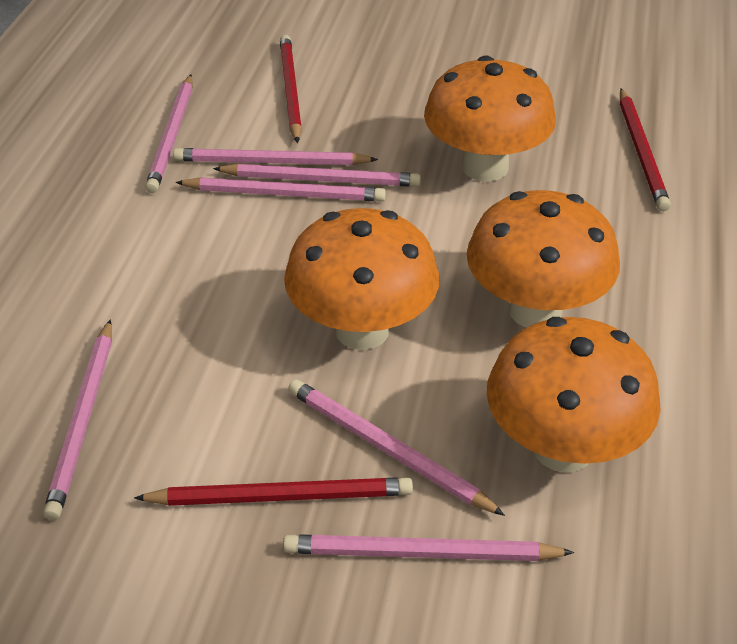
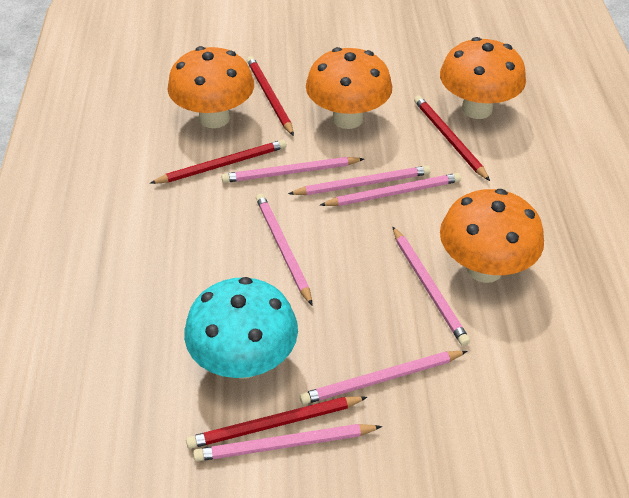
red pencil: 3 -> 4
turquoise mushroom: 0 -> 1

